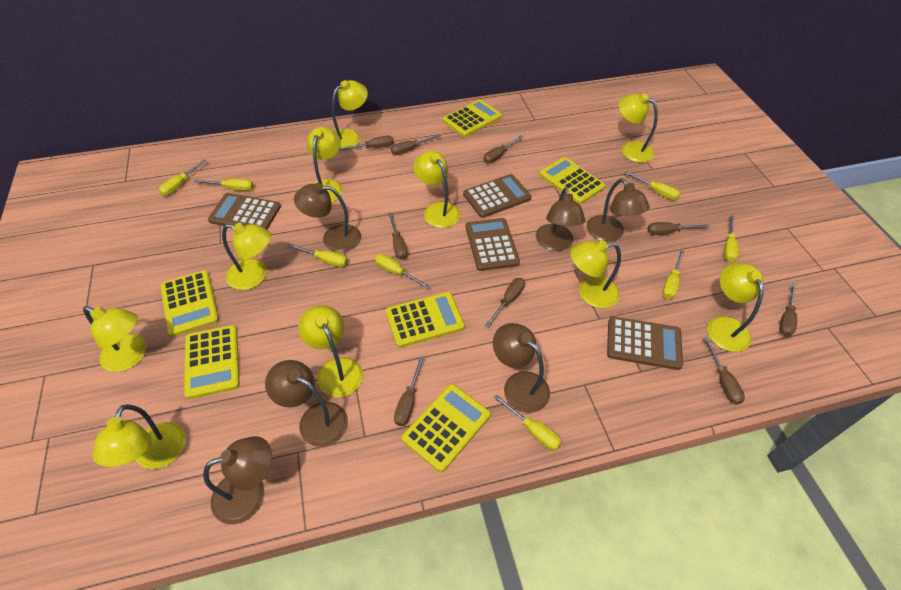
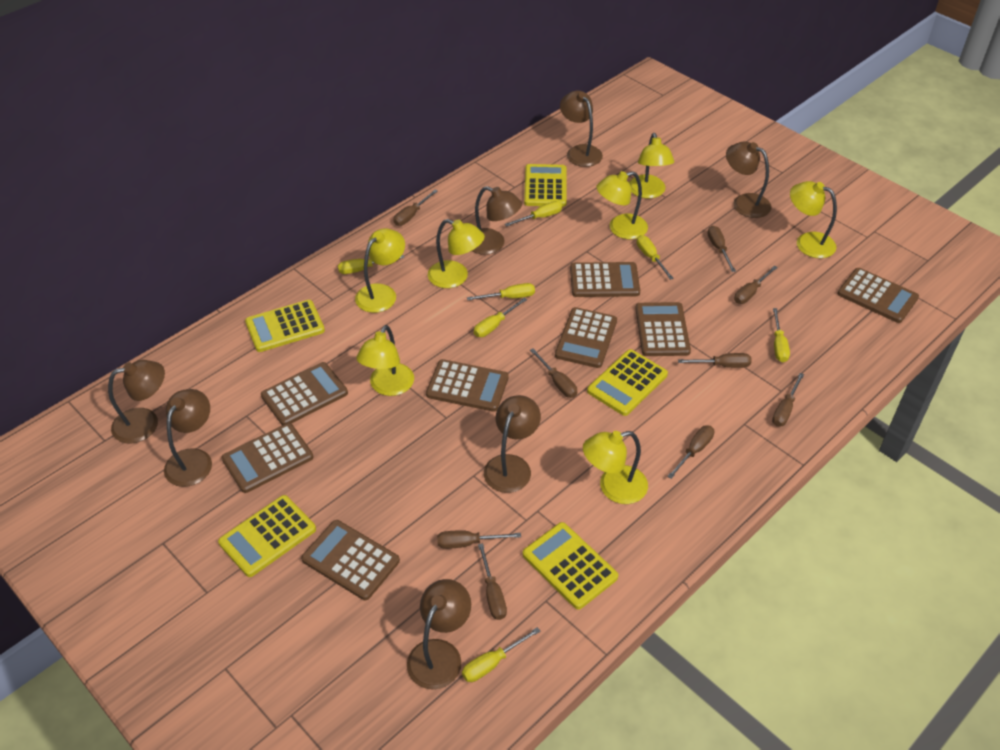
brown calculator: 4 -> 8
brown lamp: 6 -> 7
yellow calculator: 6 -> 5
yellow lamp: 10 -> 7
yellow screwdriver: 8 -> 7

